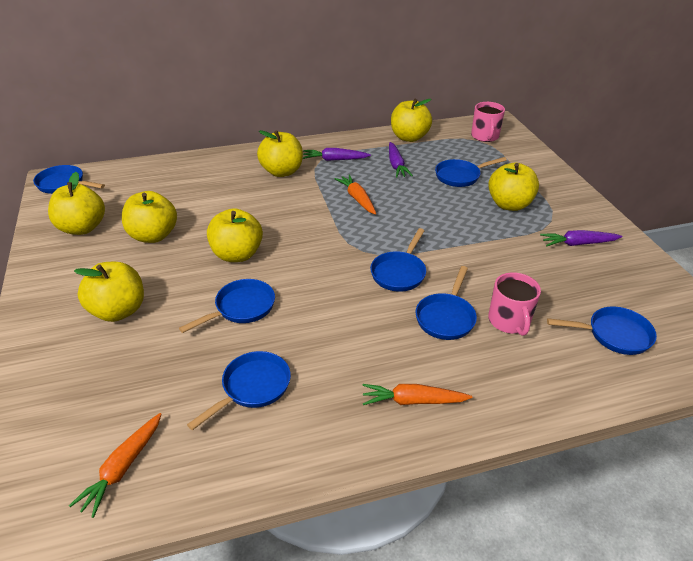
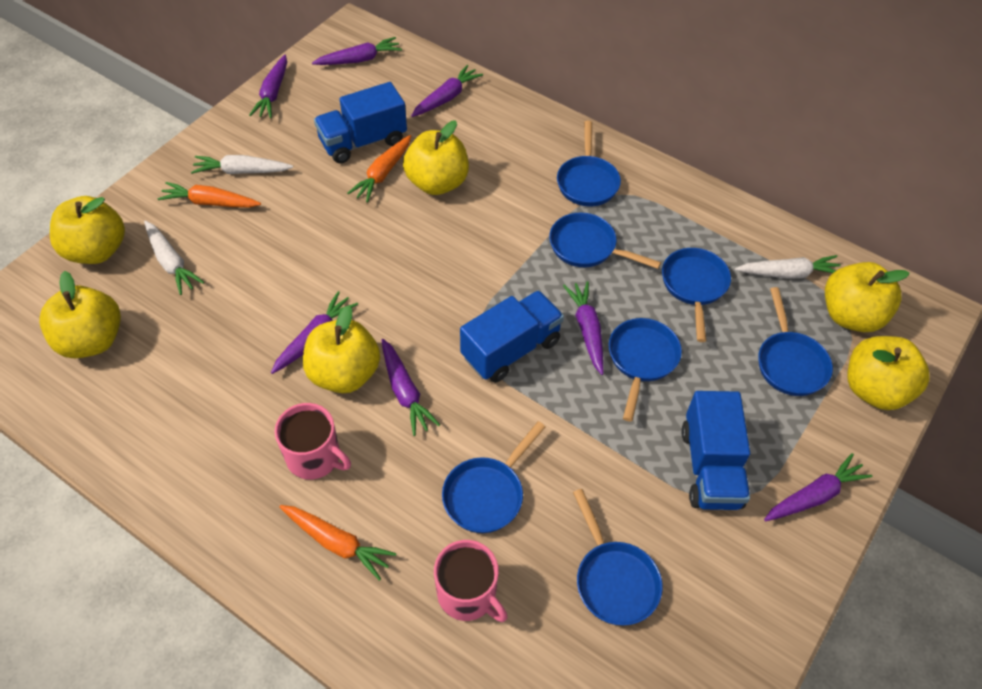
blue truck: 0 -> 3
purple carrot: 3 -> 7
white carrot: 0 -> 3
yellow apple: 7 -> 6

